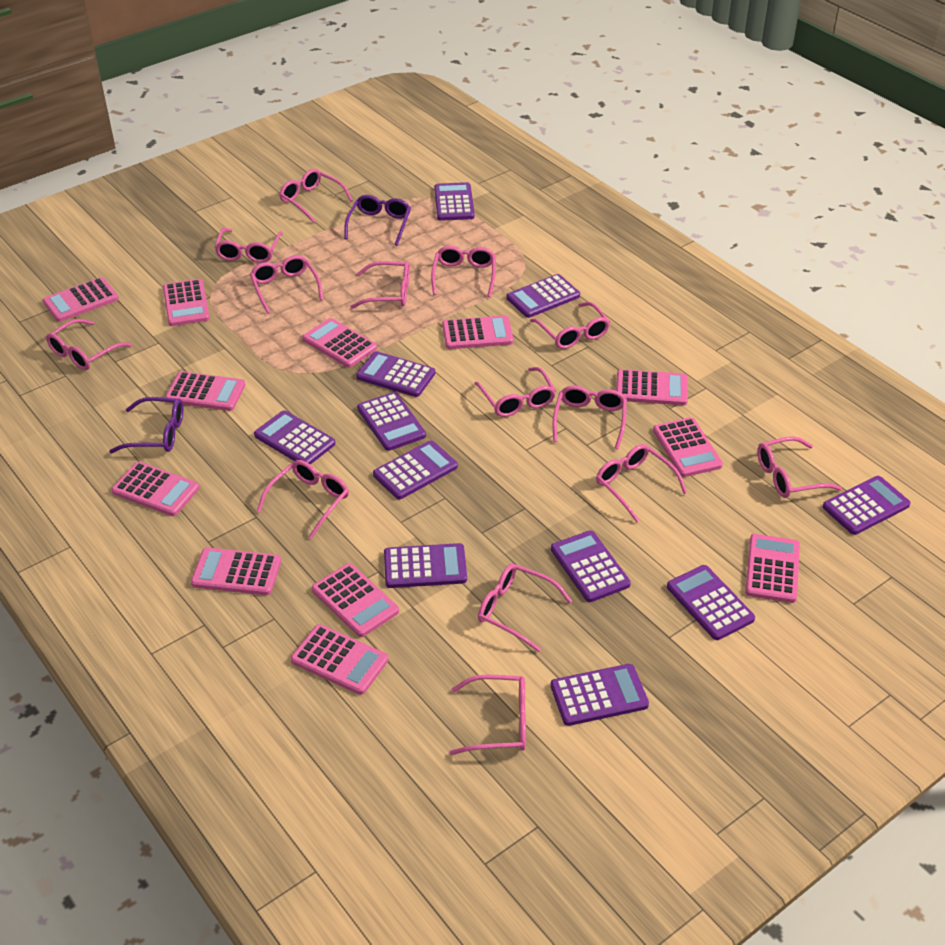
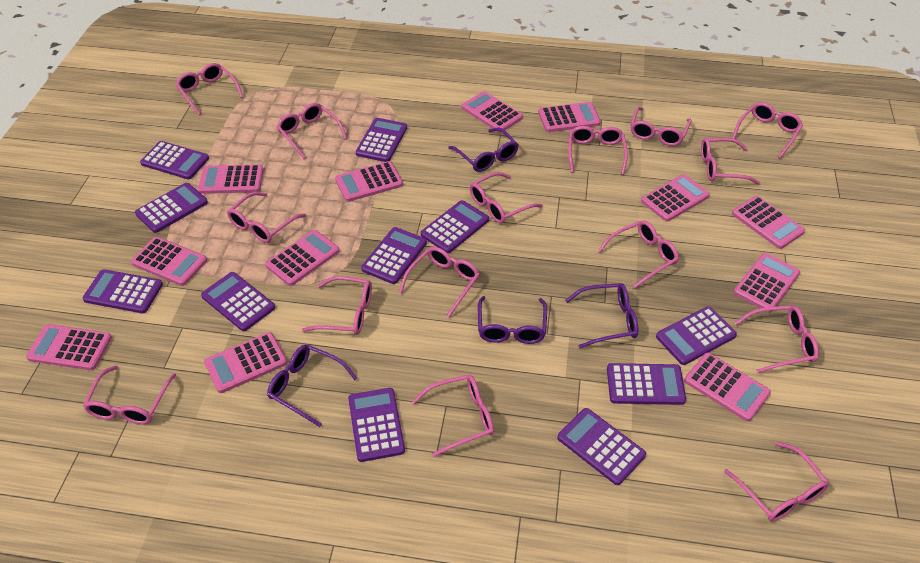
pink glasses: 14 -> 15
purple glasses: 2 -> 4

